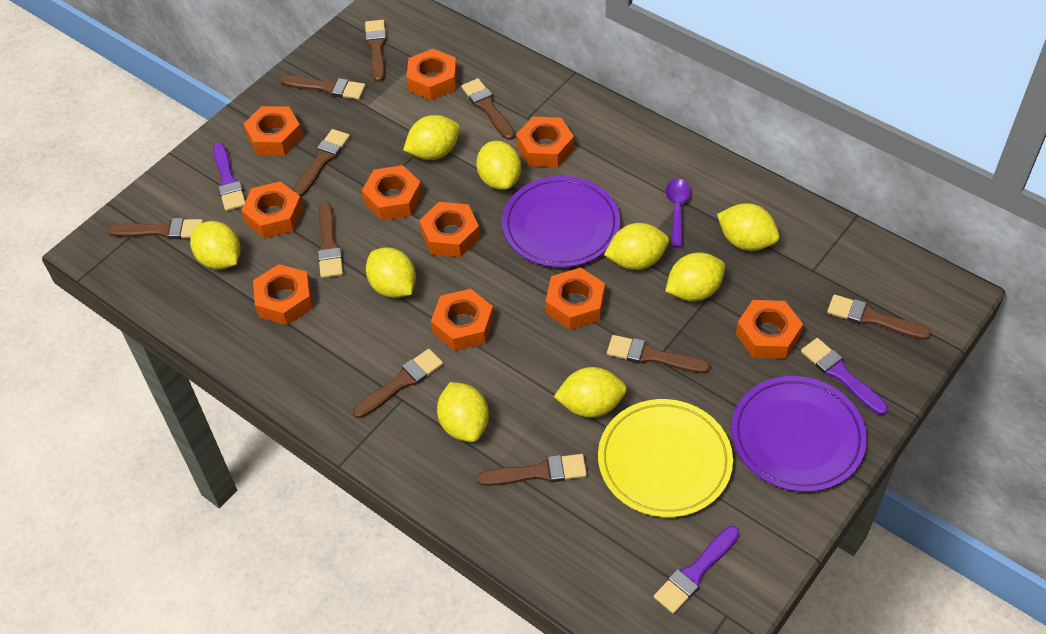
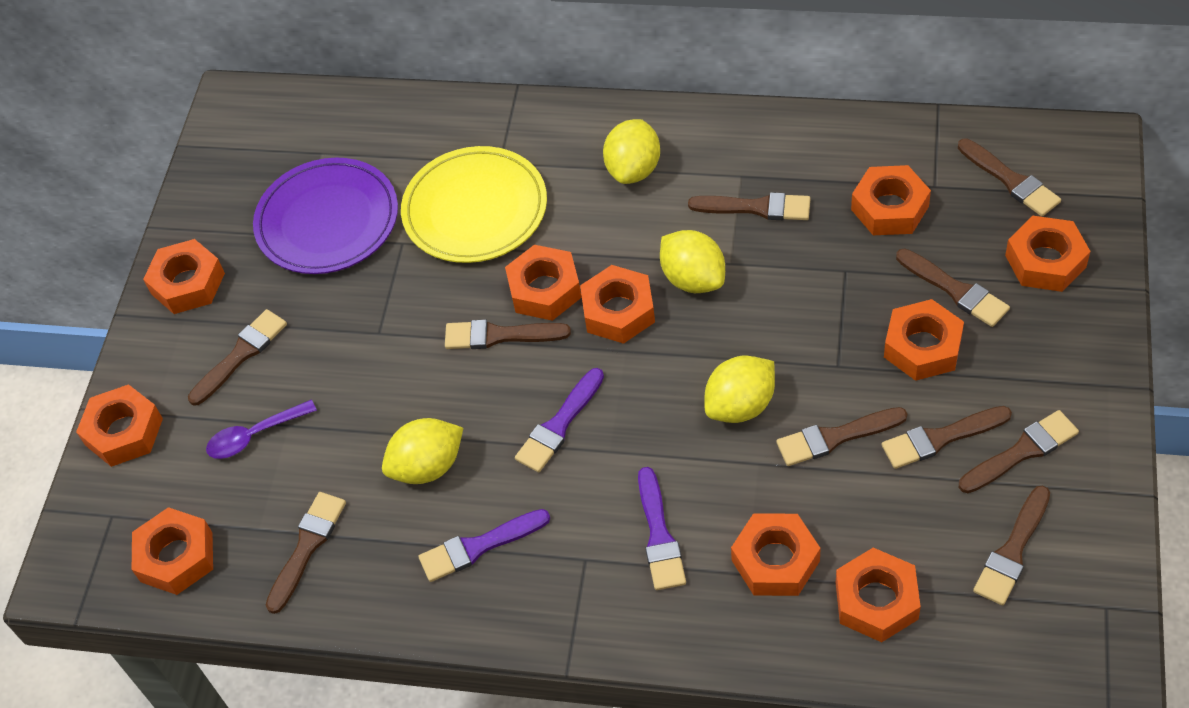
purple plate: 2 -> 1
yellow lemon: 9 -> 4

